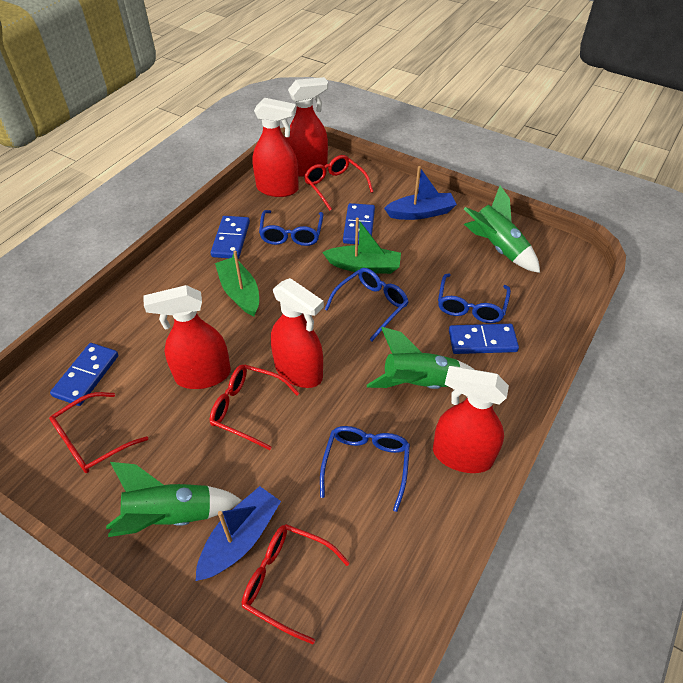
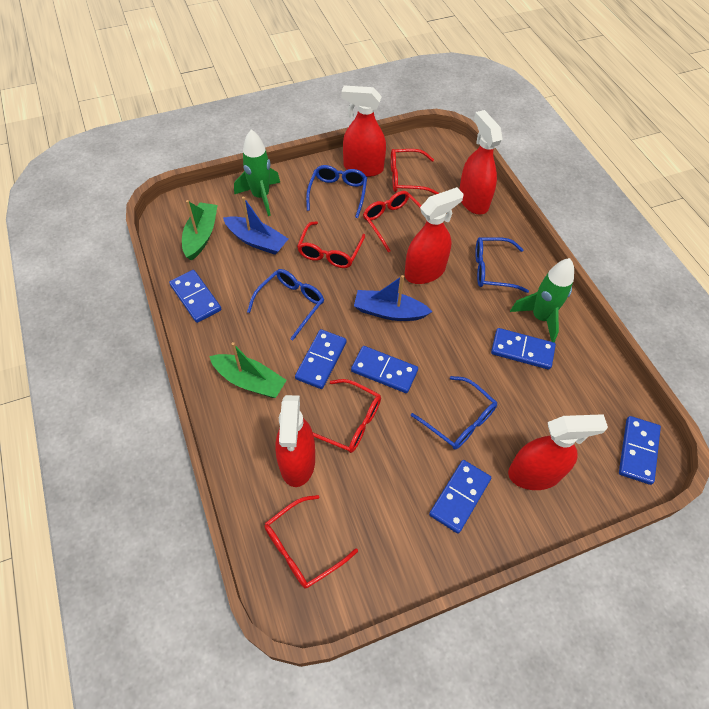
blue domino: 4 -> 6
green rocket: 3 -> 2
red glasses: 4 -> 5

